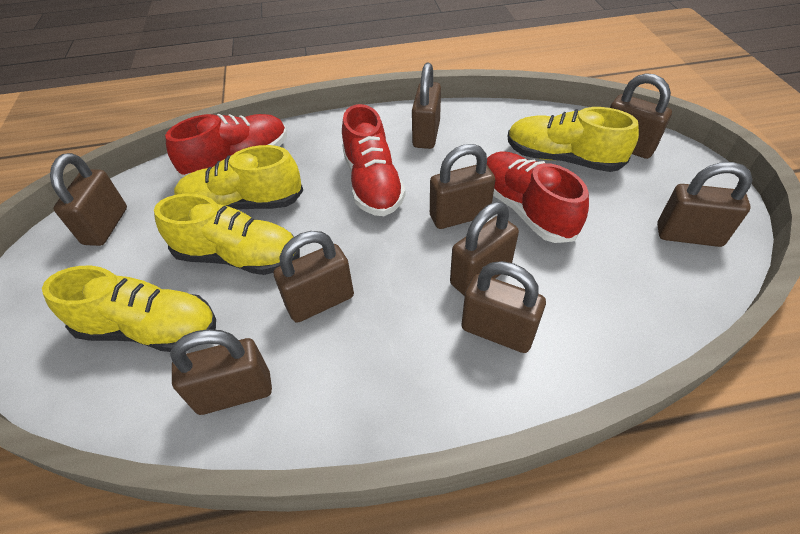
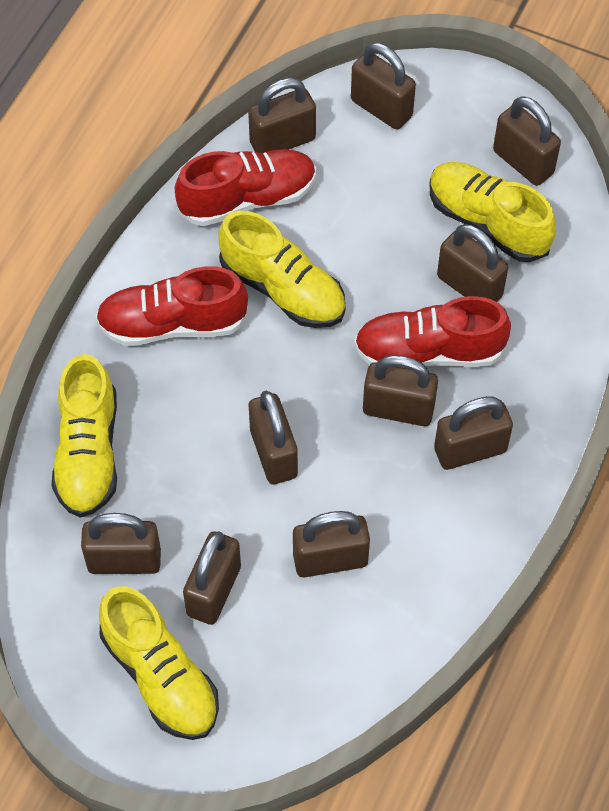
brown padlock: 9 -> 10

